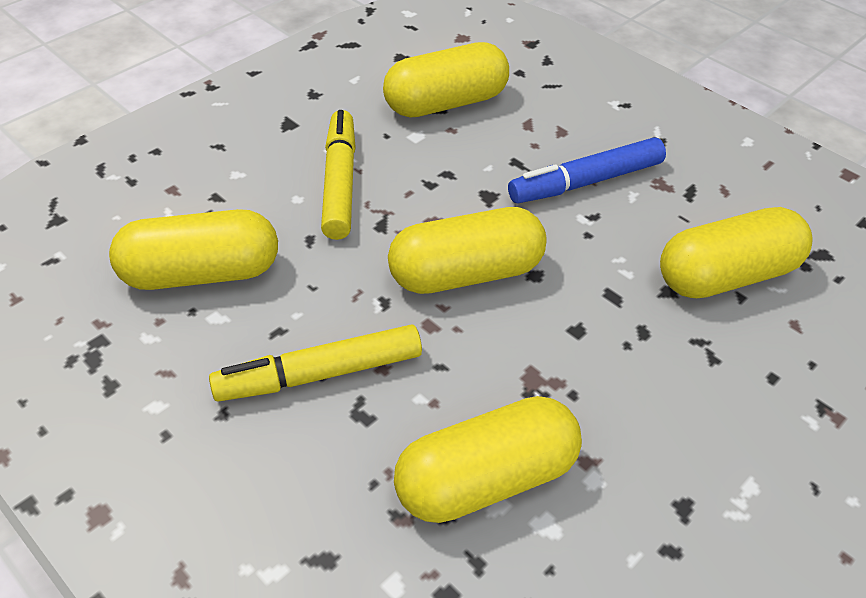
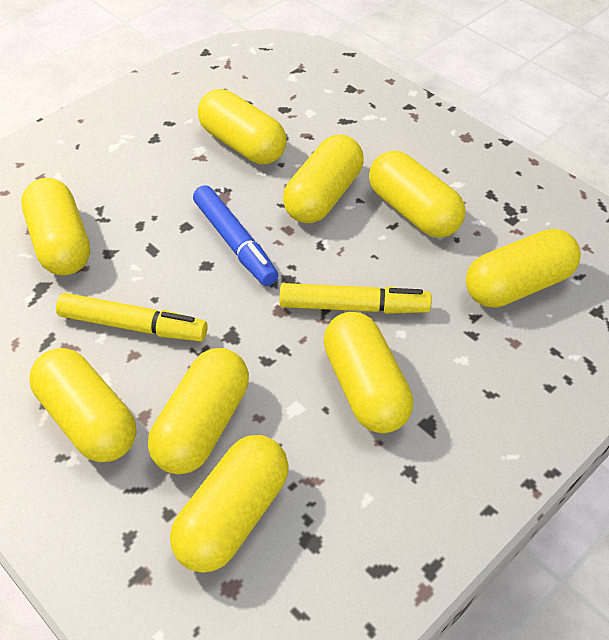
yellow capsule: 5 -> 9

